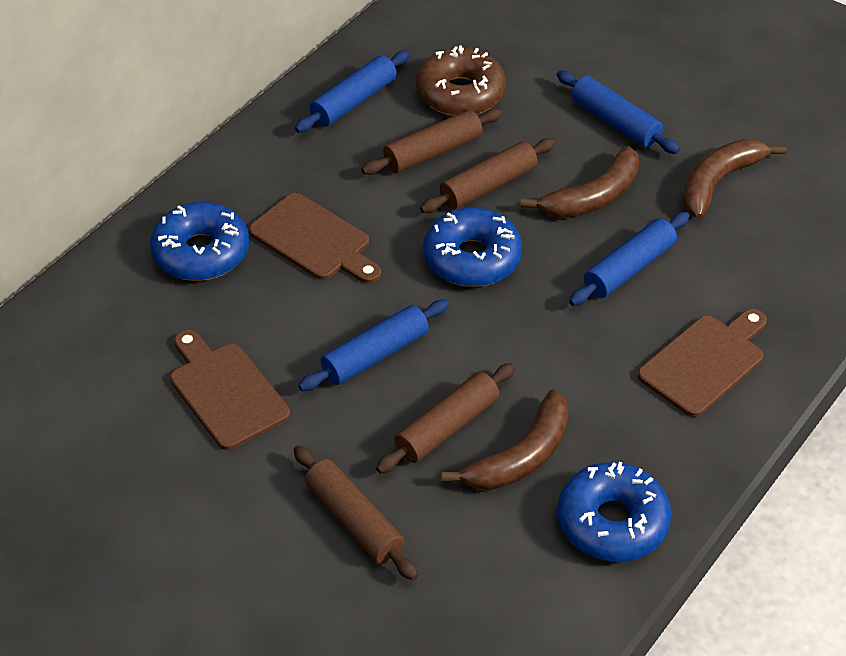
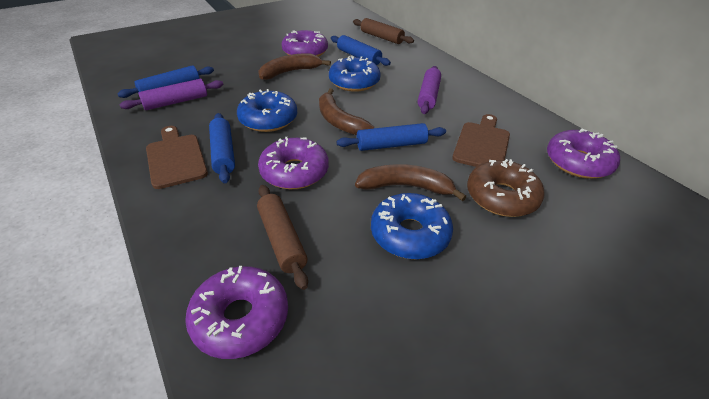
brown cutting board: 3 -> 2
brown rolling pin: 4 -> 2
purple donut: 0 -> 4
purple rolling pin: 0 -> 2

